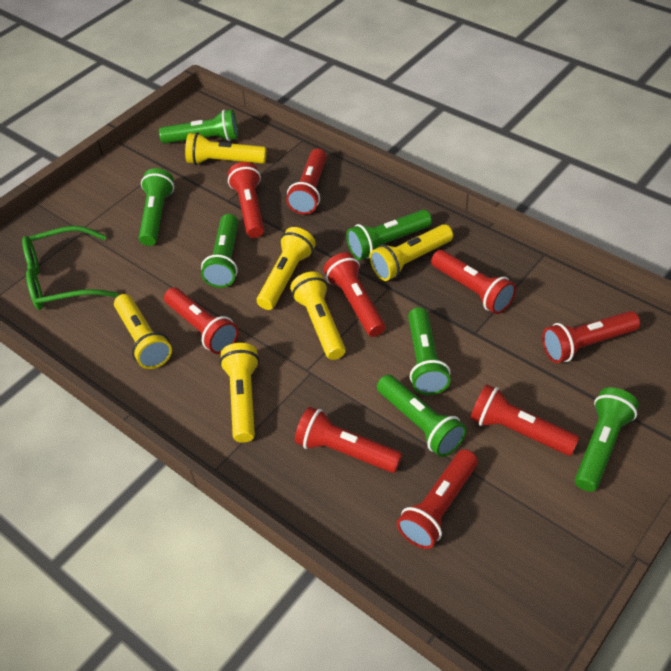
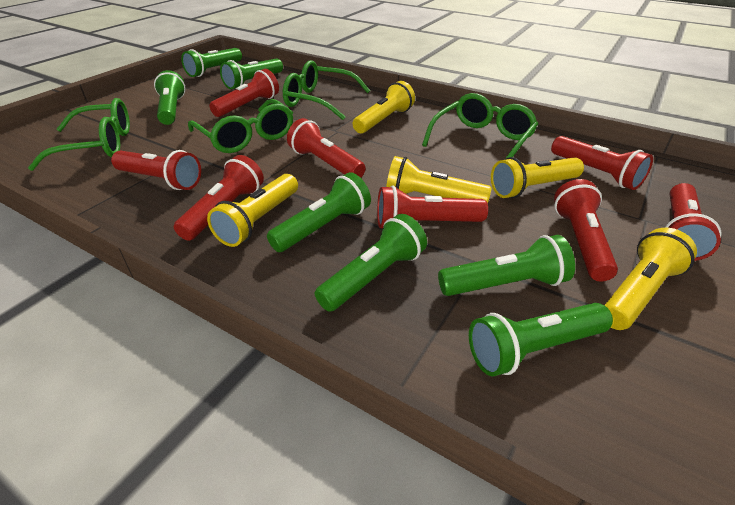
green glasses: 1 -> 4
red flashlight: 9 -> 8
yellow flashlight: 6 -> 5

